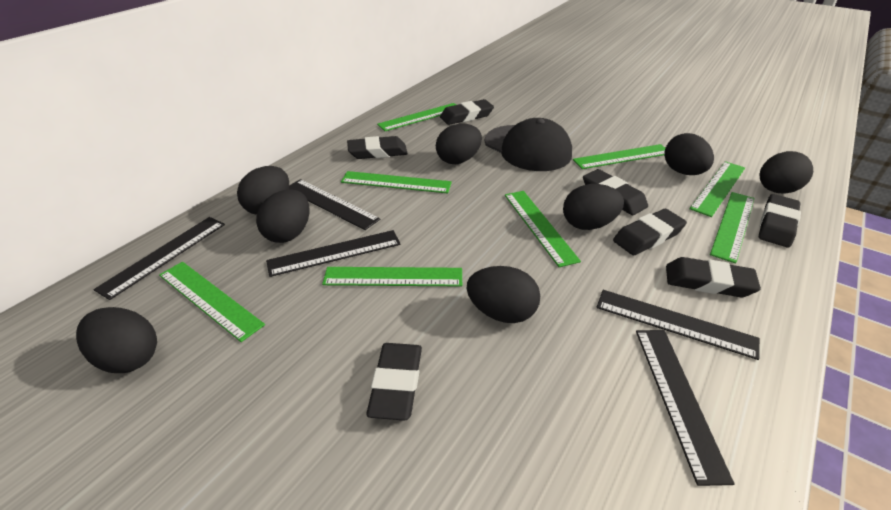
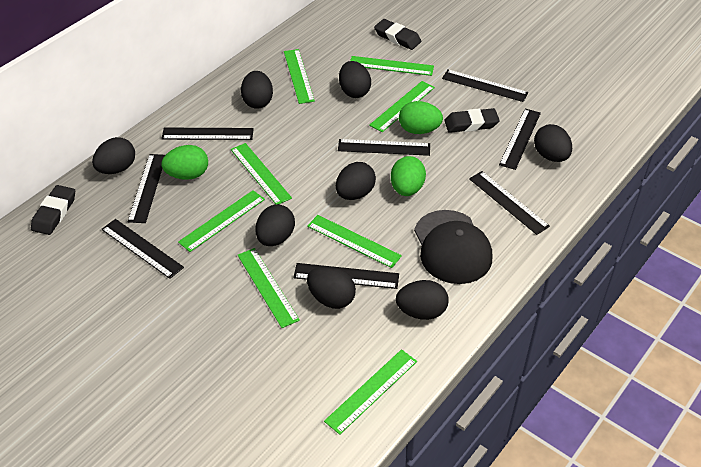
black eraser: 7 -> 3
black ruler: 5 -> 8
green egg: 0 -> 3

